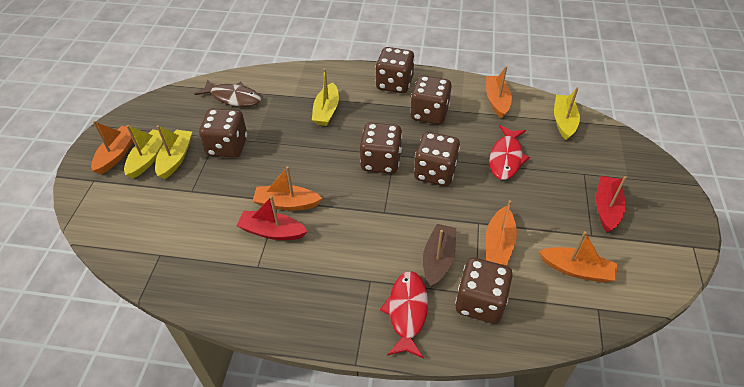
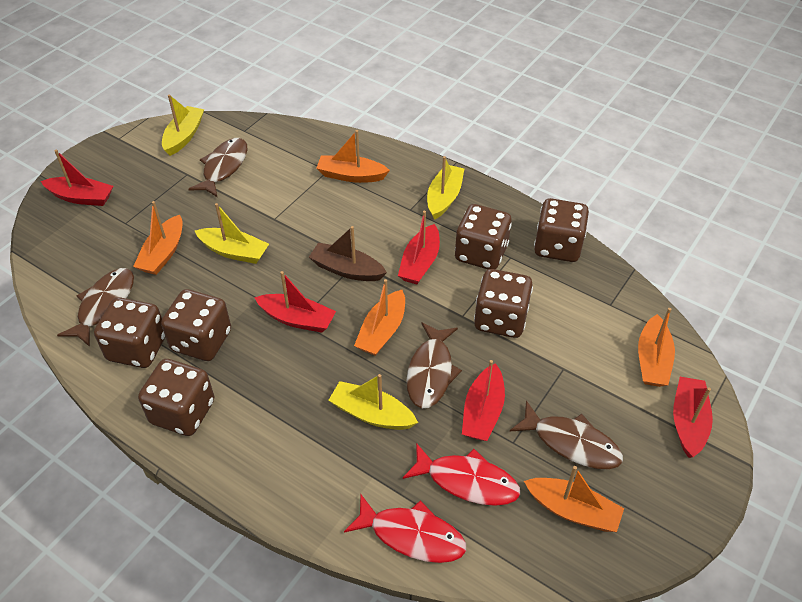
brown fish: 1 -> 4
red boat: 2 -> 5

